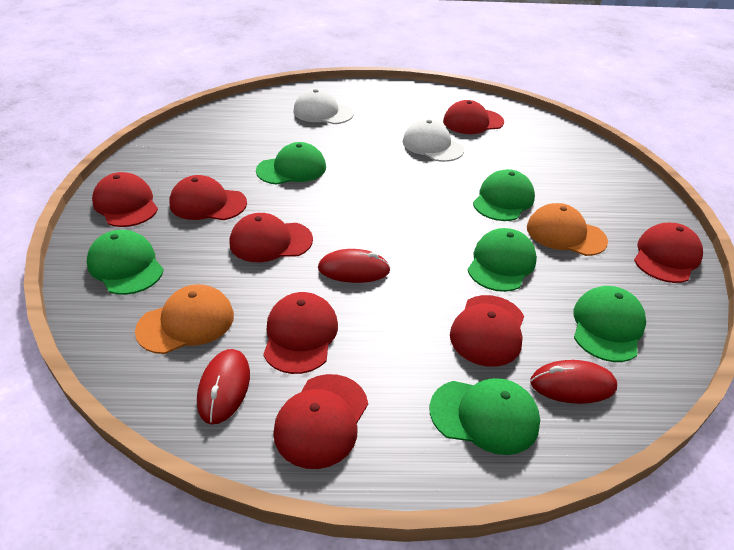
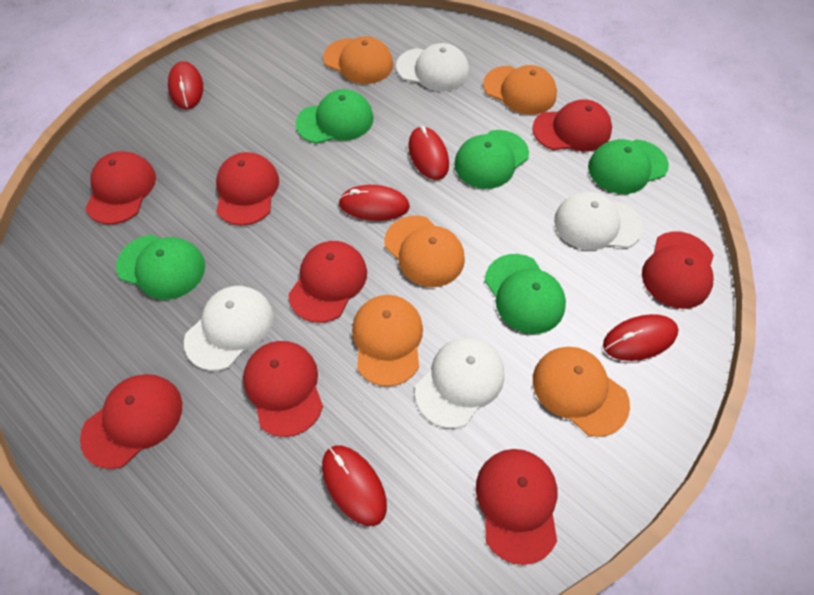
green cap: 6 -> 5
orange cap: 2 -> 5
red mouse: 3 -> 5
white cap: 2 -> 4

